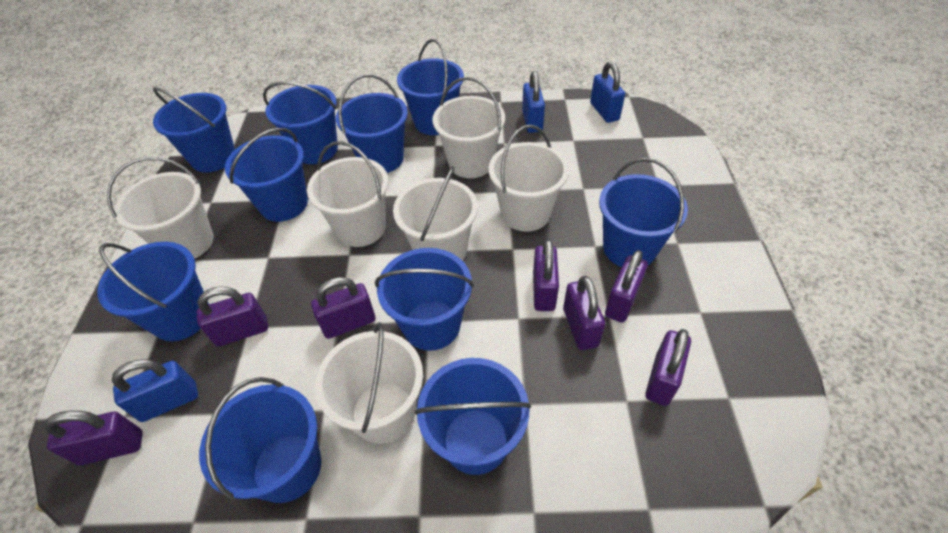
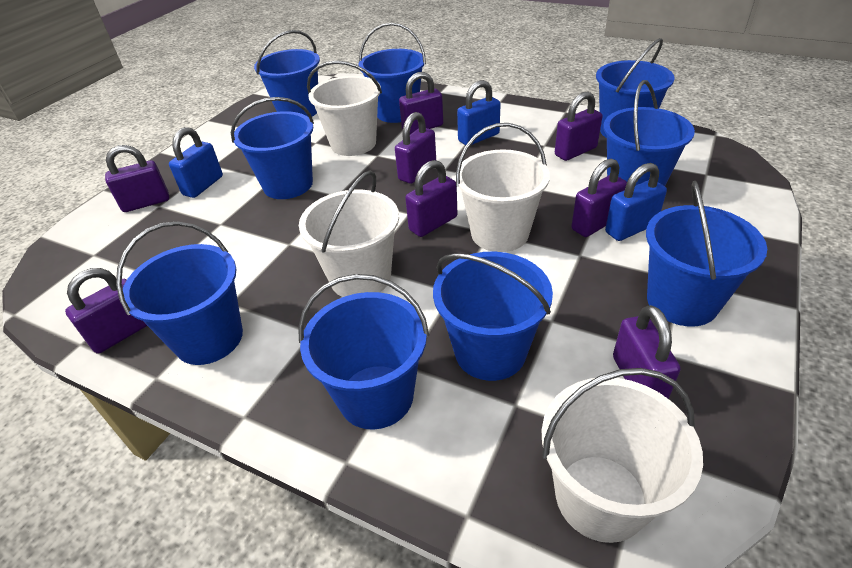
blue bucket: 10 -> 9
purple padlock: 7 -> 8
white bucket: 6 -> 4

